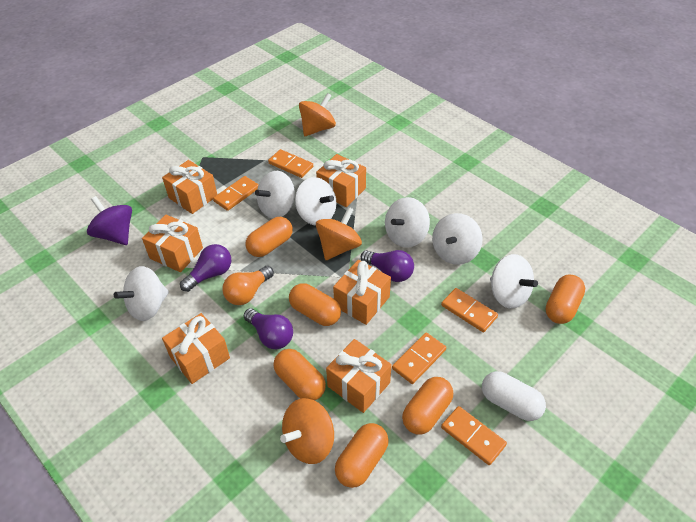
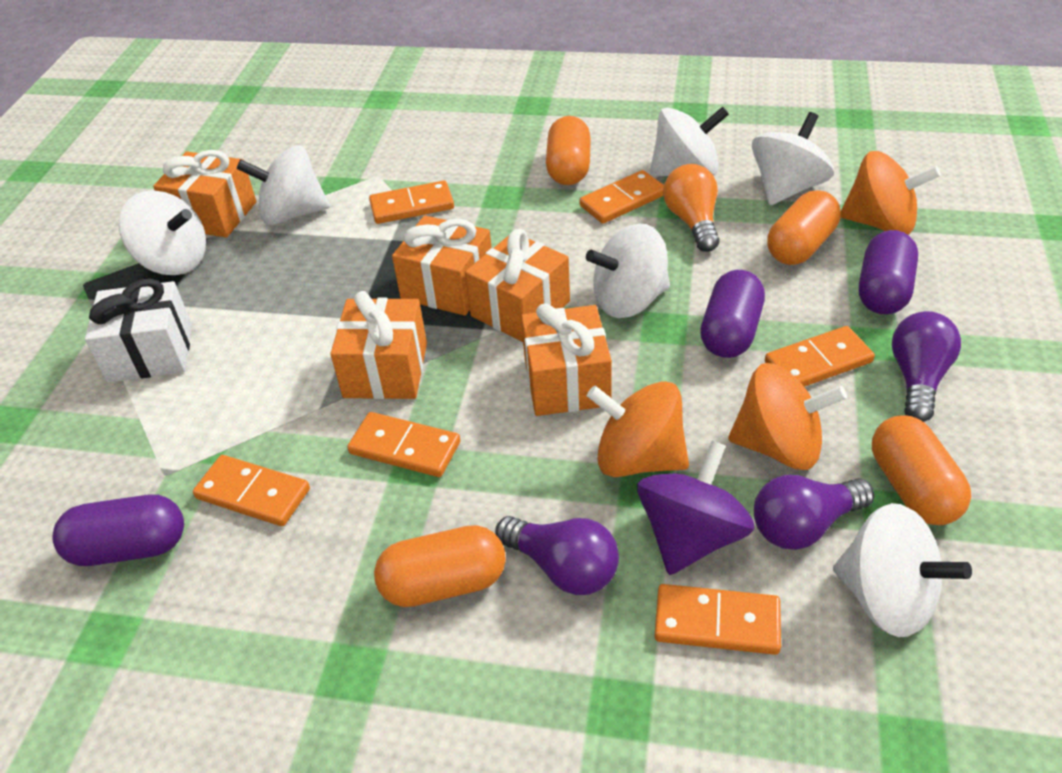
orange capsule: 6 -> 4
orange domino: 5 -> 6
orange gift: 6 -> 5
purple capsule: 0 -> 3
white capsule: 1 -> 0
white gift: 0 -> 1

